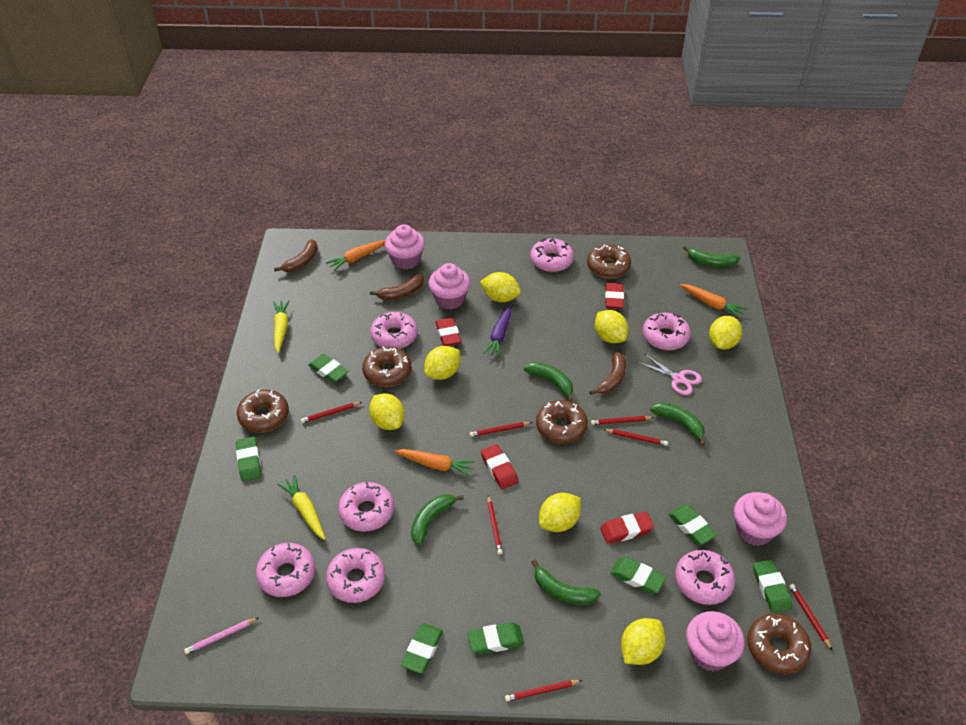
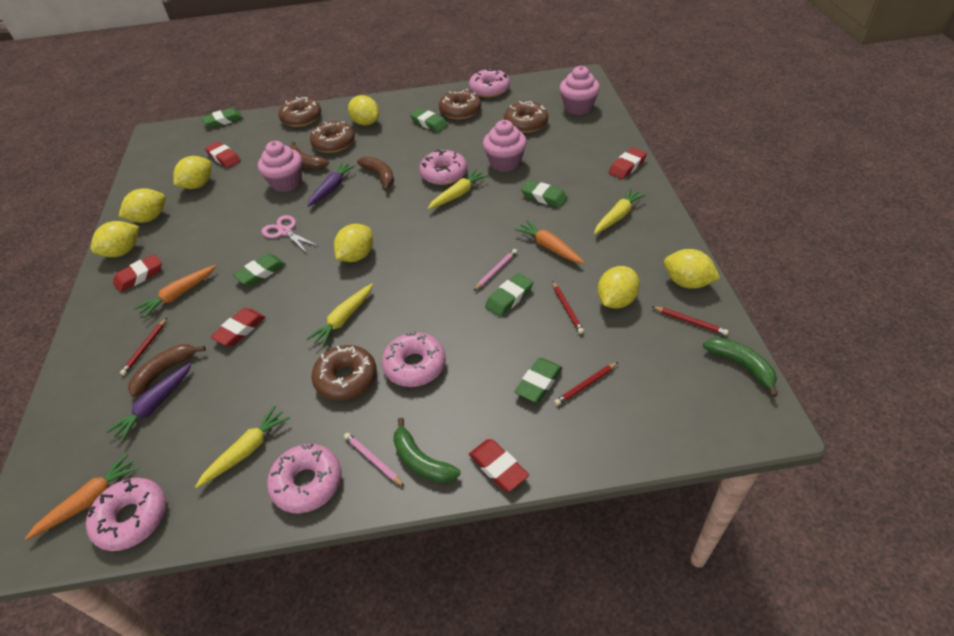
green banana: 5 -> 2
green eraser: 7 -> 6
pink cupcake: 4 -> 3
pink donut: 7 -> 5
pink pencil: 1 -> 2
purple carrot: 1 -> 2
red eraser: 4 -> 5
red pencil: 7 -> 4
yellow carrot: 2 -> 4

